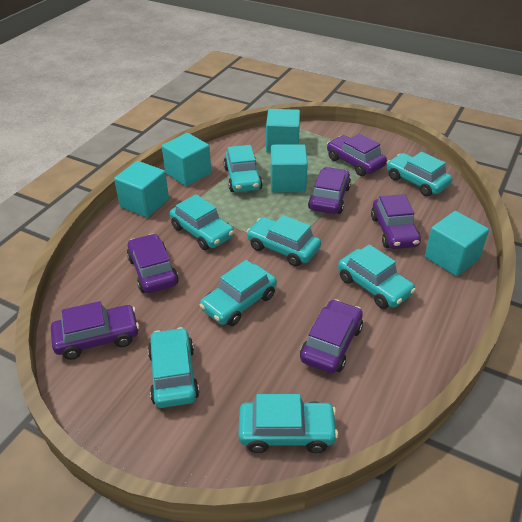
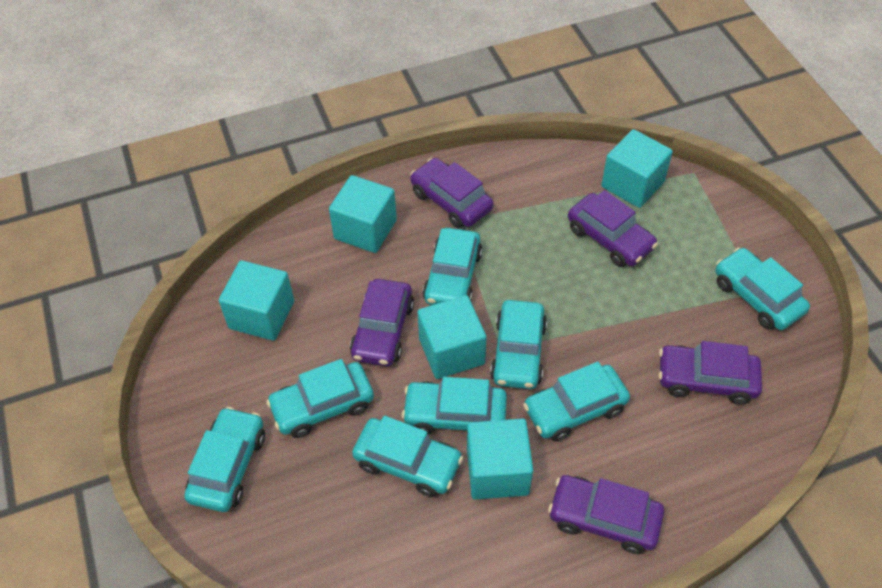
purple car: 6 -> 5

